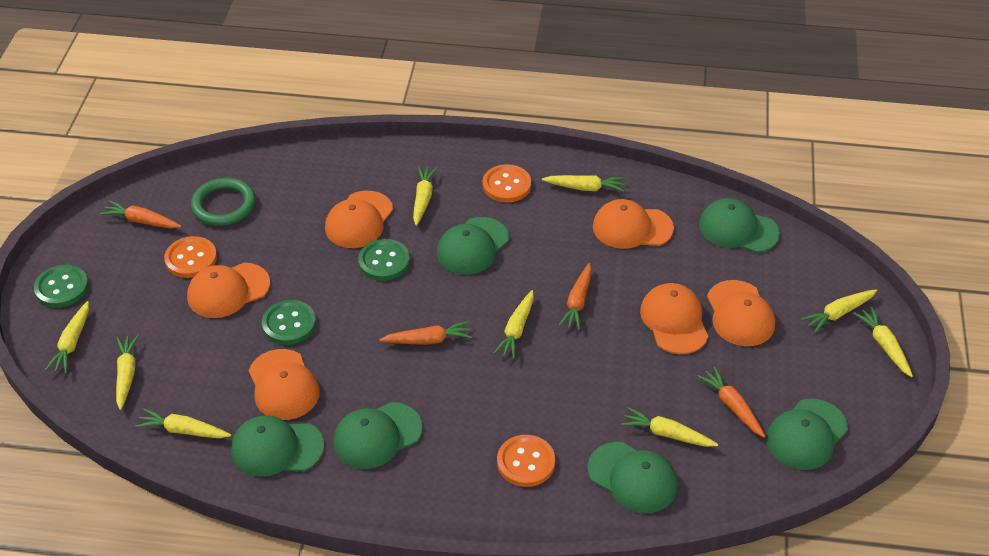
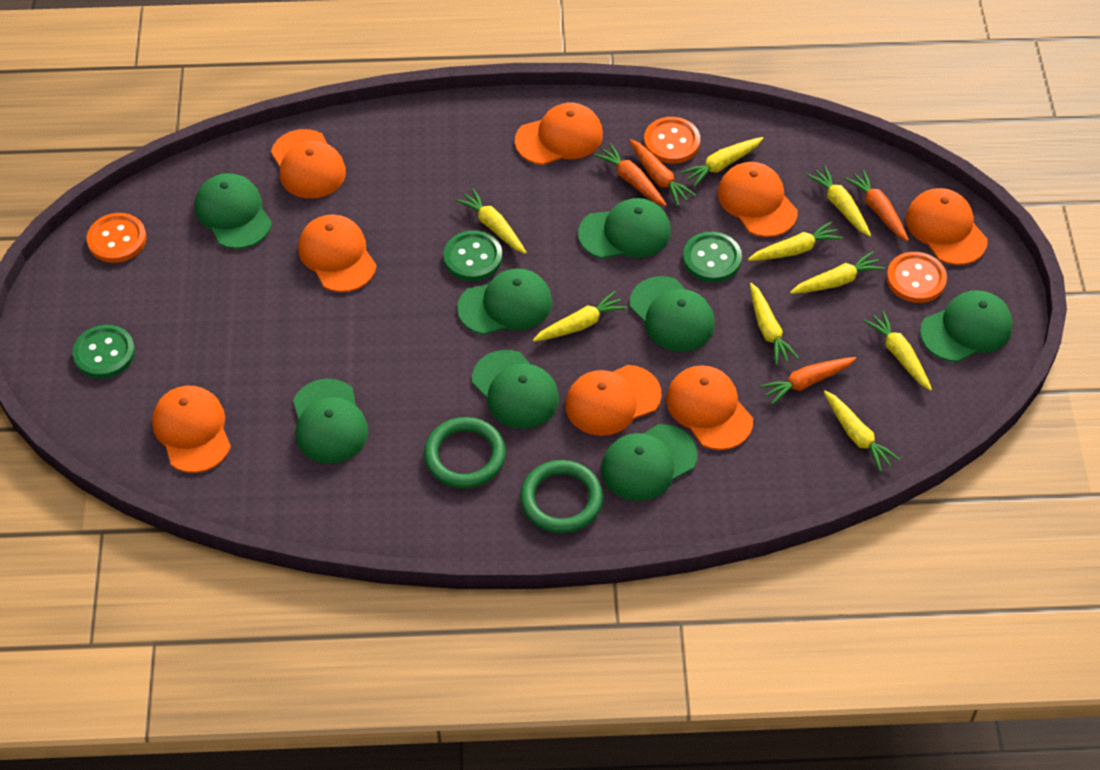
green cap: 6 -> 8
green ring: 1 -> 2
orange cap: 6 -> 8

